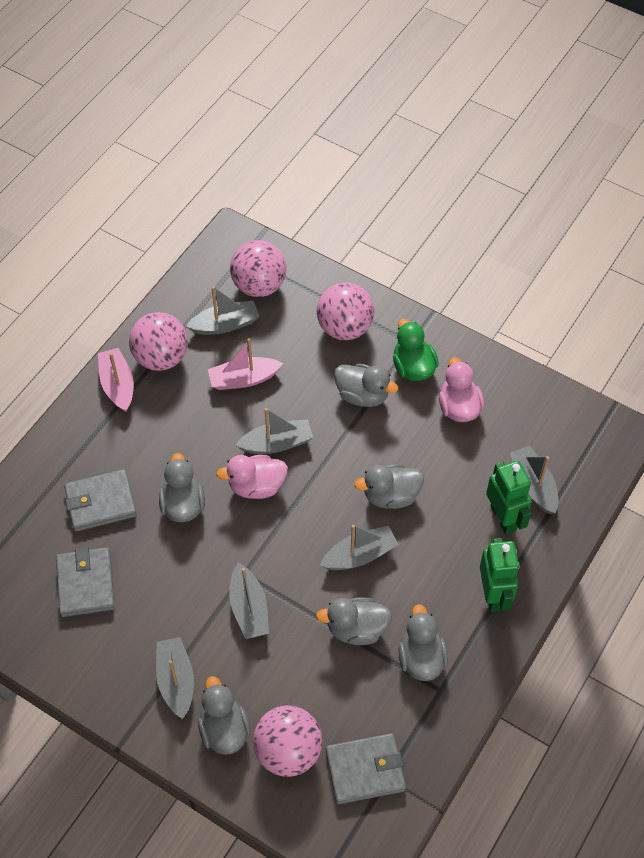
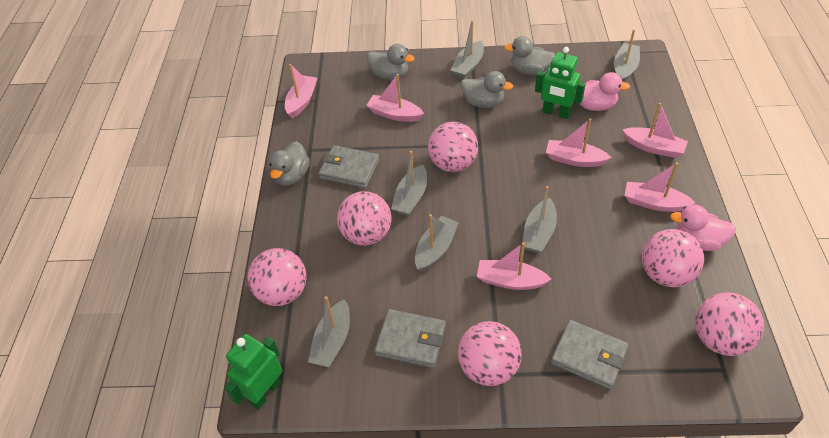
green duck: 1 -> 0
grey duck: 6 -> 4
pink ball: 4 -> 6
pink boat: 2 -> 6

